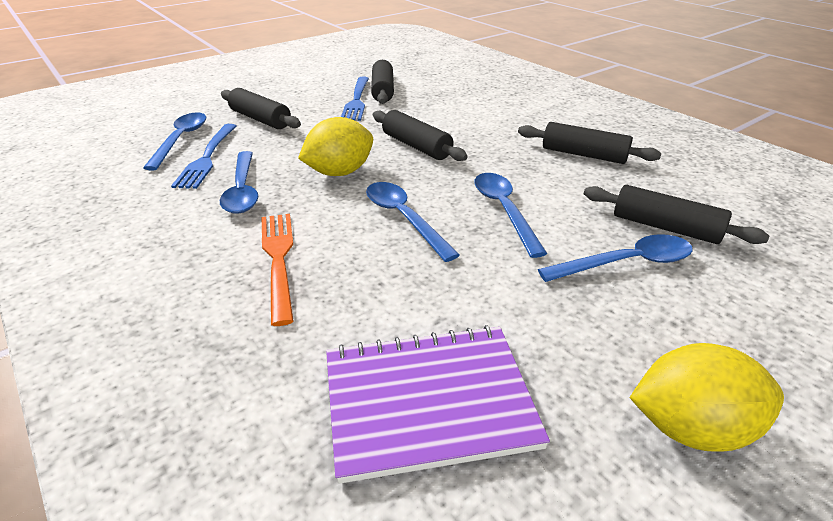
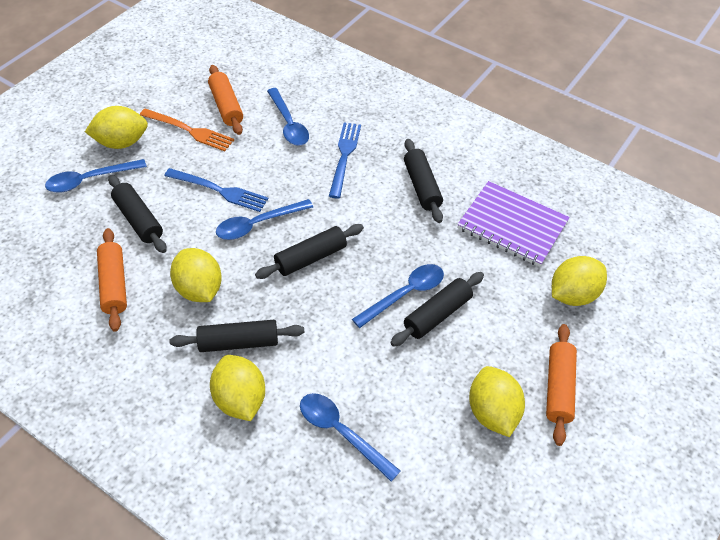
orange rolling pin: 0 -> 3
yellow lemon: 2 -> 5

